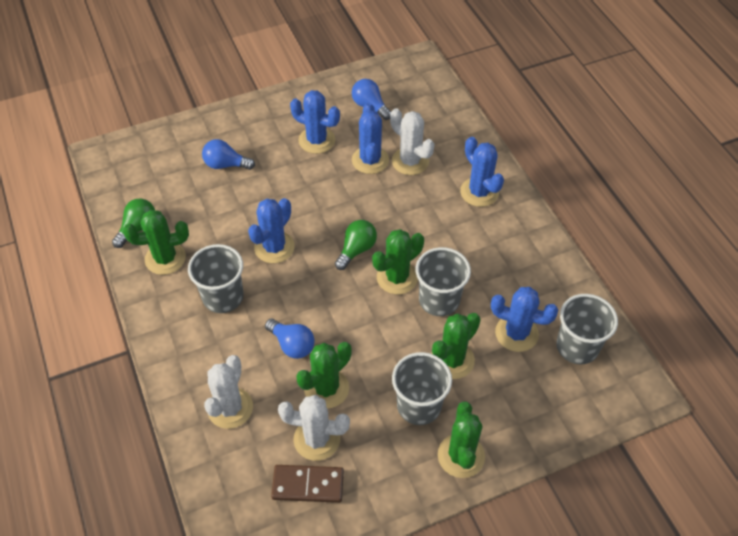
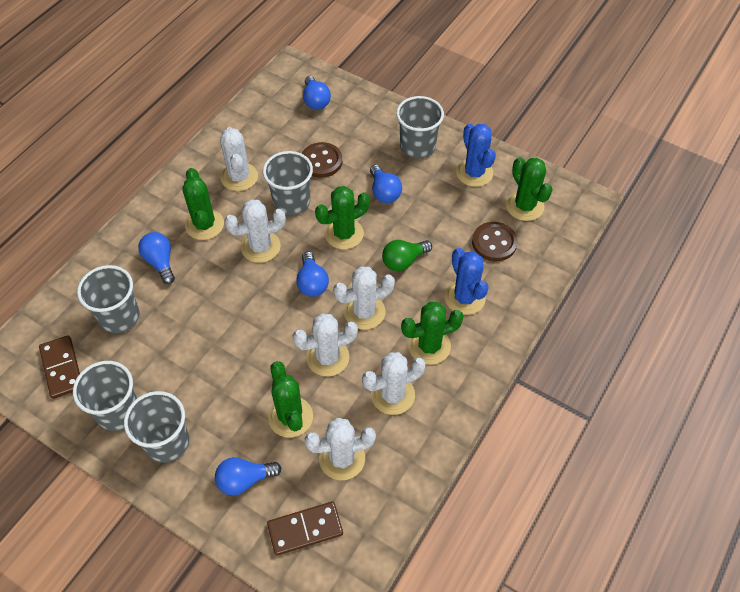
blue cactus: 5 -> 2
blue light bulb: 3 -> 5
brown button: 0 -> 2
brown domino: 1 -> 2
green light bulb: 2 -> 1
grey cup: 4 -> 5
white cactus: 3 -> 6

